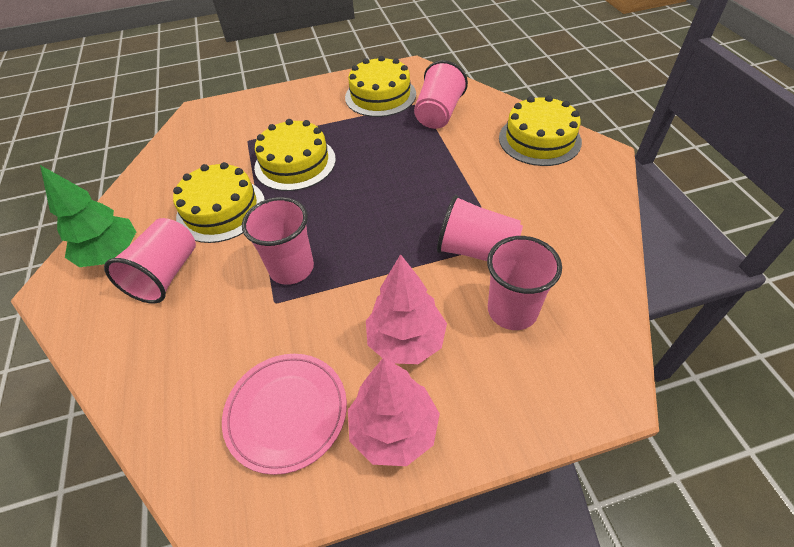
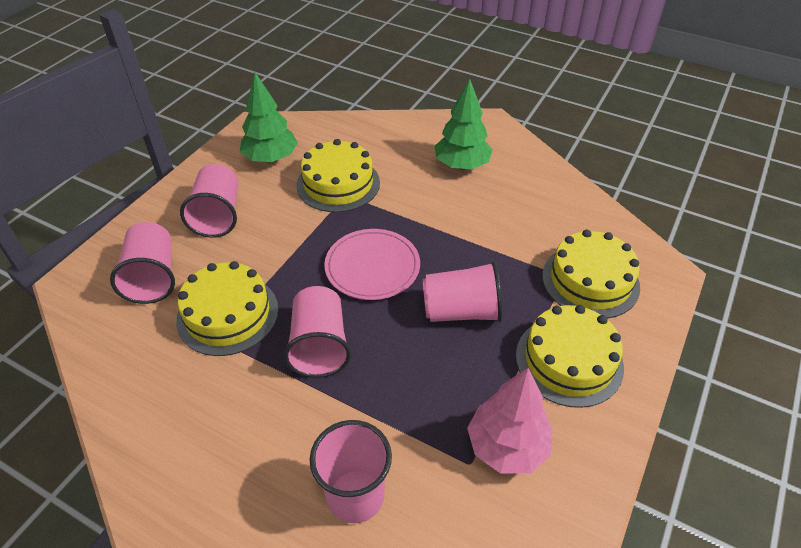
green tree: 1 -> 2
pink tree: 2 -> 1

